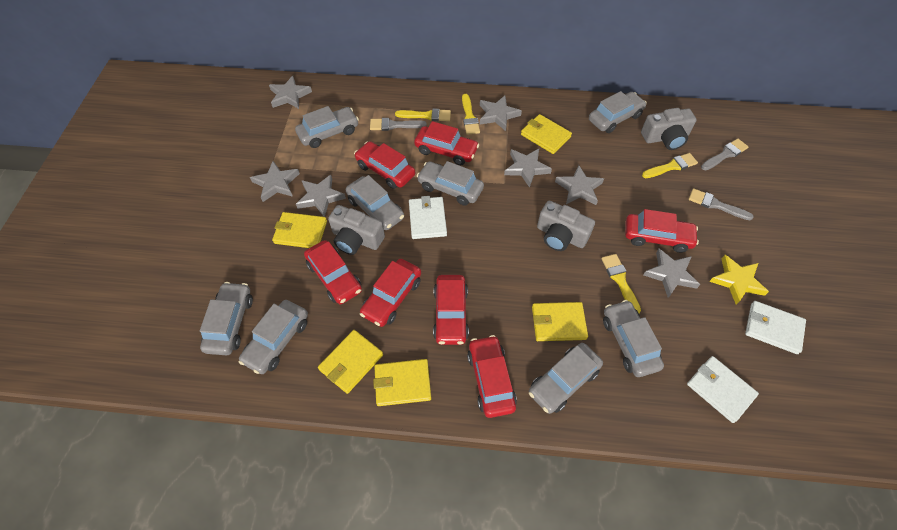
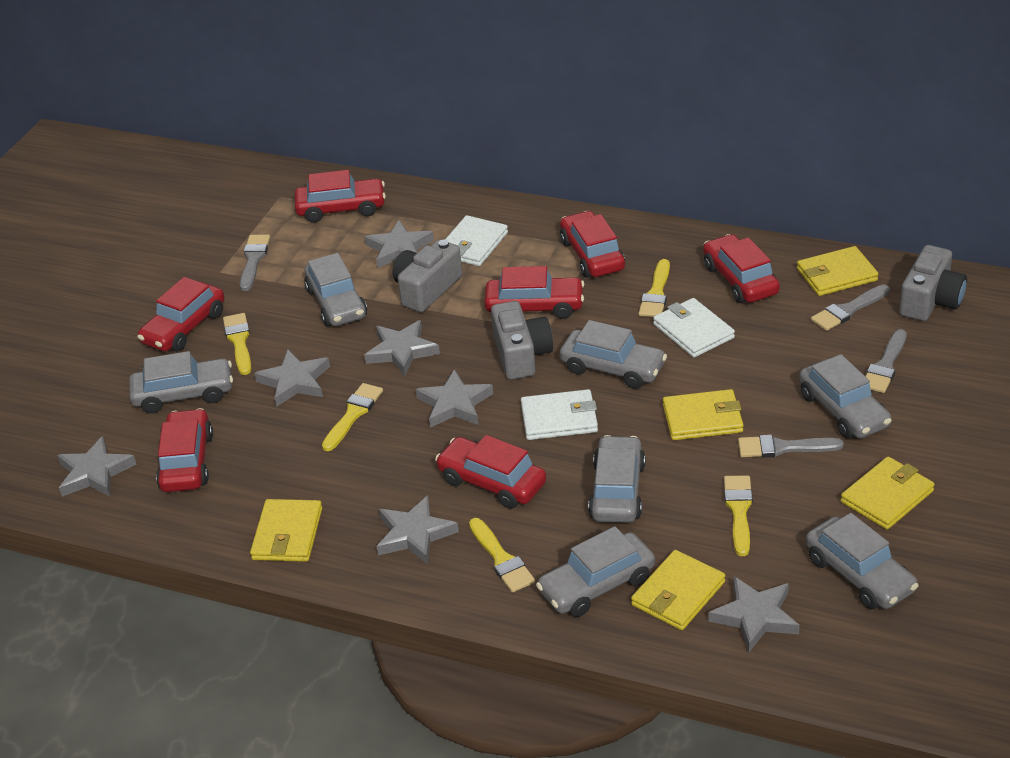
grey brush: 3 -> 4
grey car: 8 -> 7
yellow brush: 4 -> 5
yellow star: 1 -> 0

